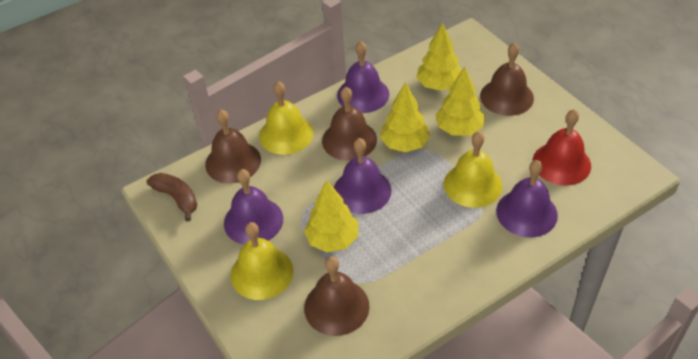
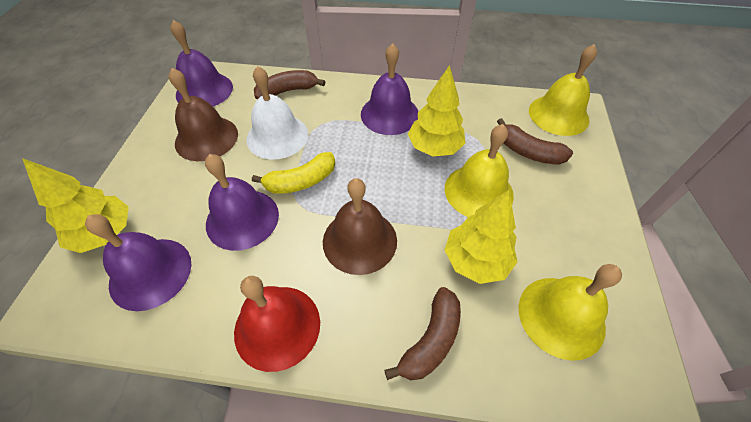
brown banana: 1 -> 3
brown bell: 4 -> 2
white bell: 0 -> 1
yellow banana: 0 -> 1
yellow tree: 4 -> 3

